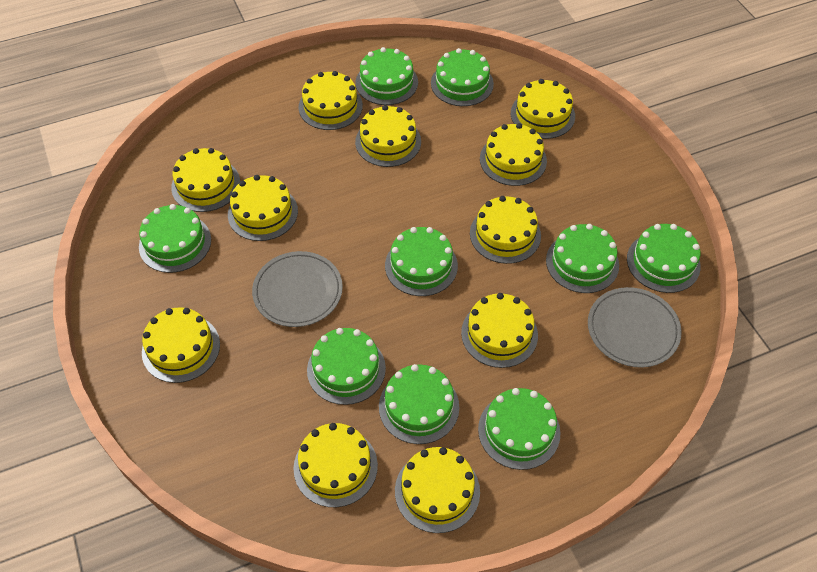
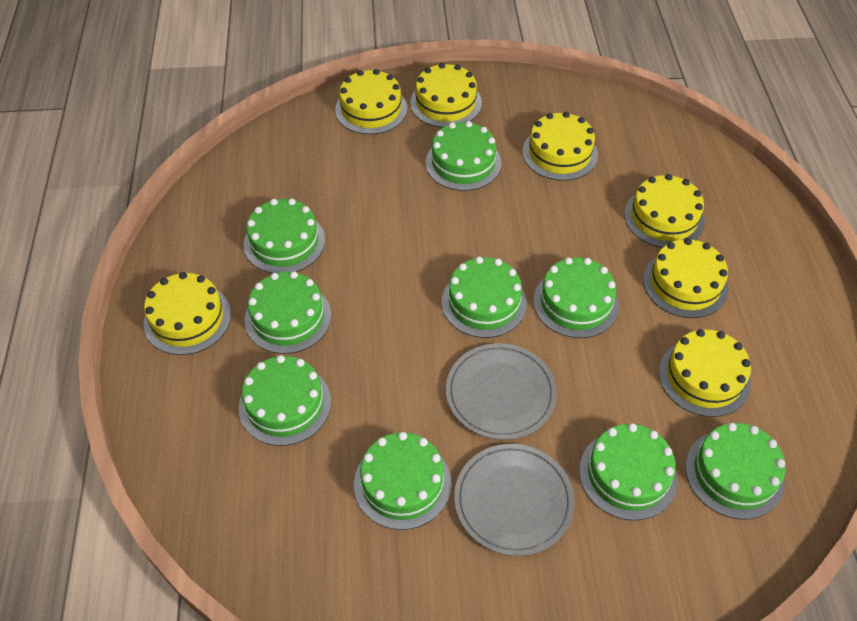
yellow cake: 11 -> 7

